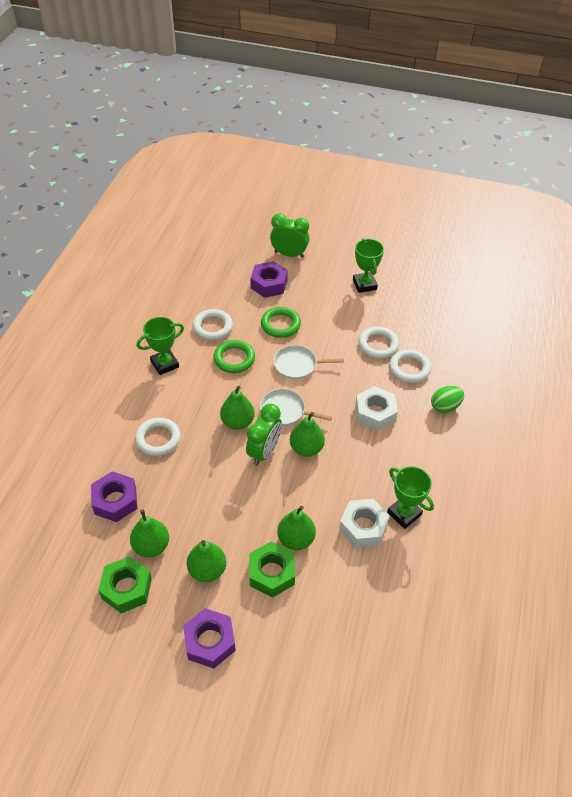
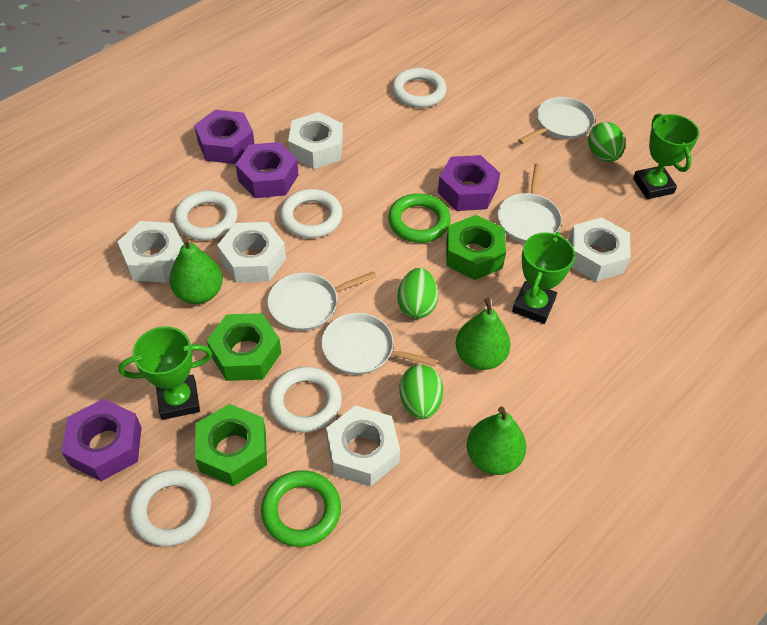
green clock: 2 -> 0
green egg: 1 -> 3
green nut: 2 -> 3
green pear: 5 -> 3
purple nut: 3 -> 4
white nut: 2 -> 5
white pan: 2 -> 4
white ring: 4 -> 5

